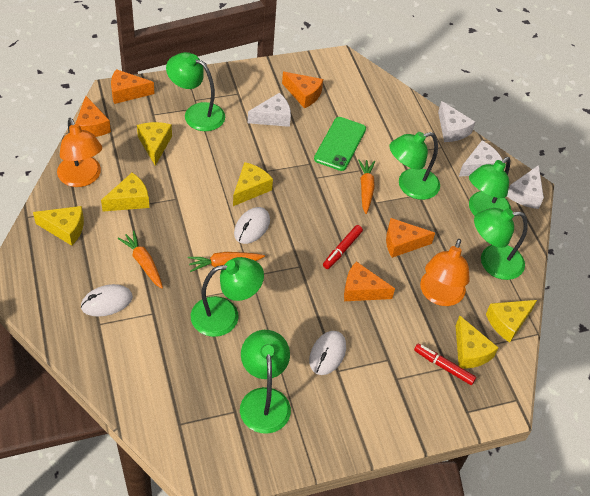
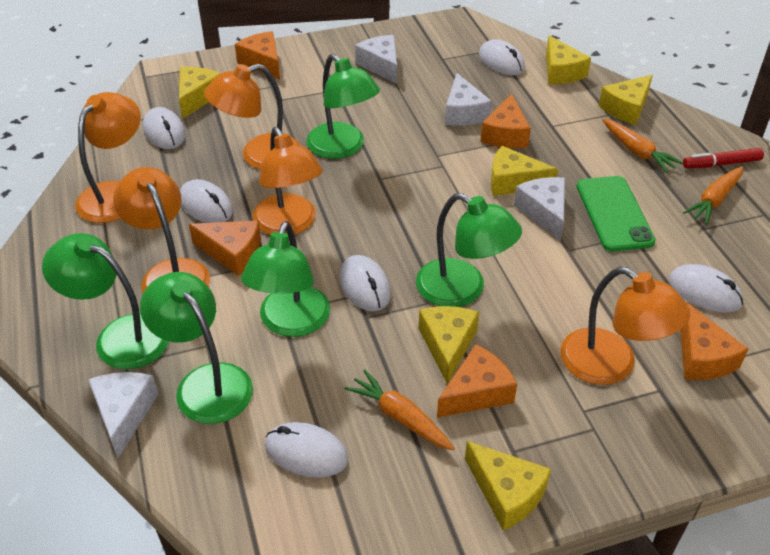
green lamp: 6 -> 5
orange lamp: 2 -> 5
red marker: 2 -> 1
white mouse: 3 -> 6

